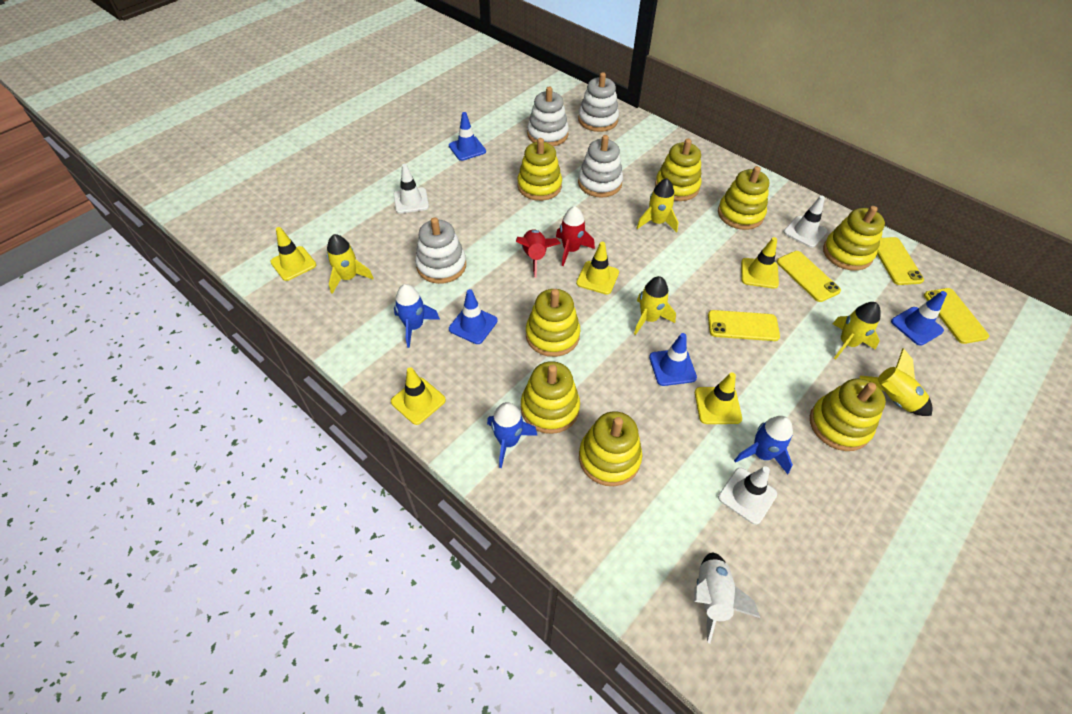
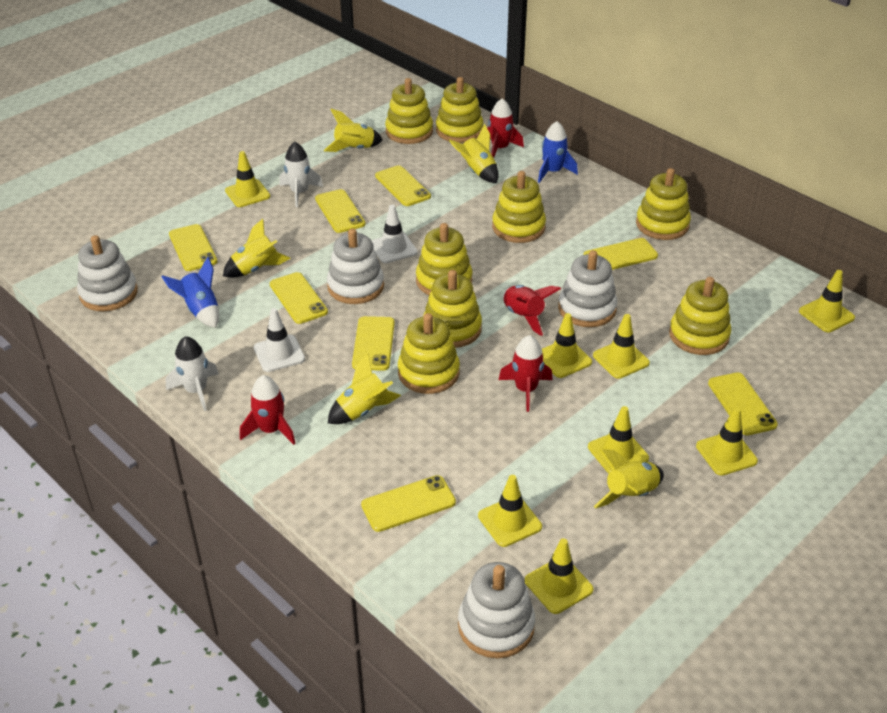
blue rocket: 3 -> 2
blue traffic cone: 4 -> 0
red rocket: 2 -> 4
white rocket: 1 -> 2
white traffic cone: 3 -> 2
yellow phone: 4 -> 8
yellow traffic cone: 5 -> 8

